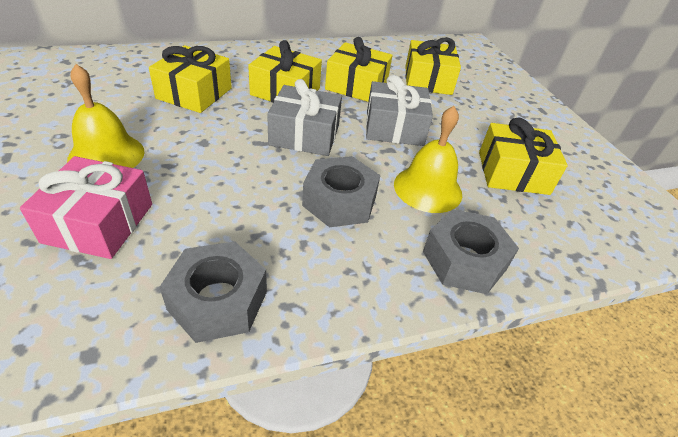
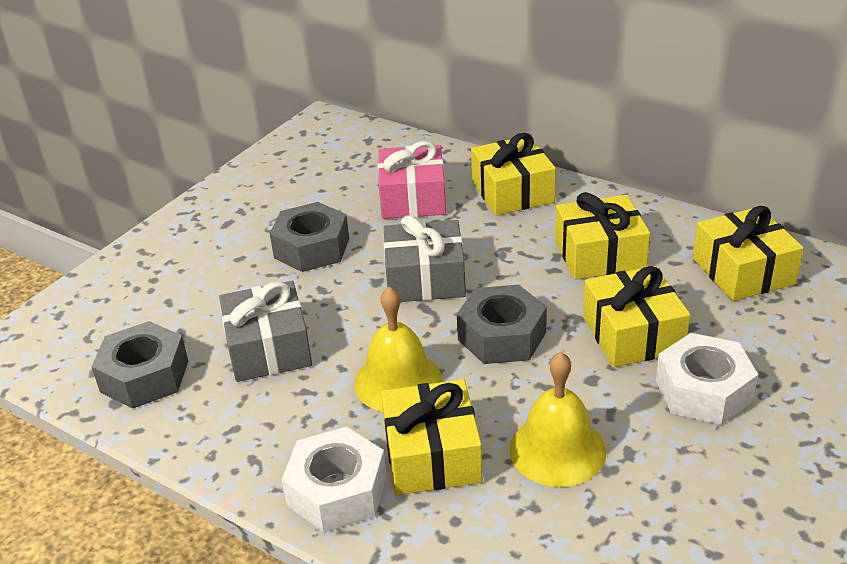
white nut: 0 -> 2

